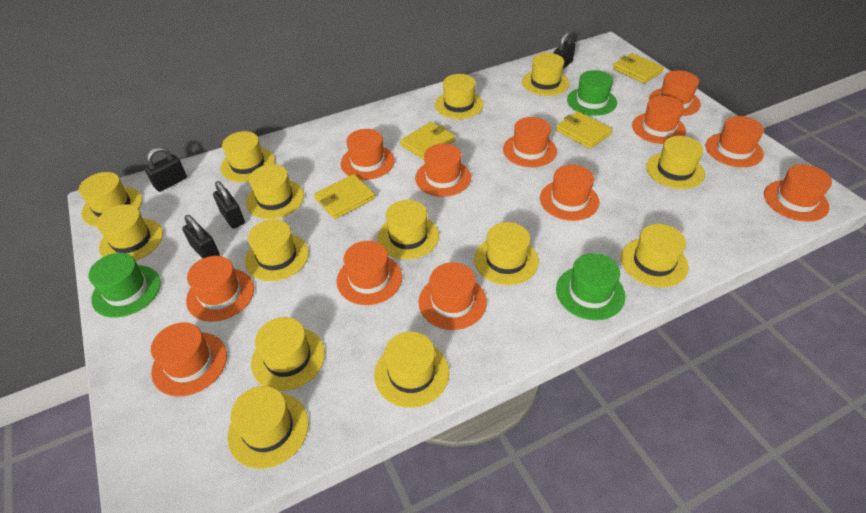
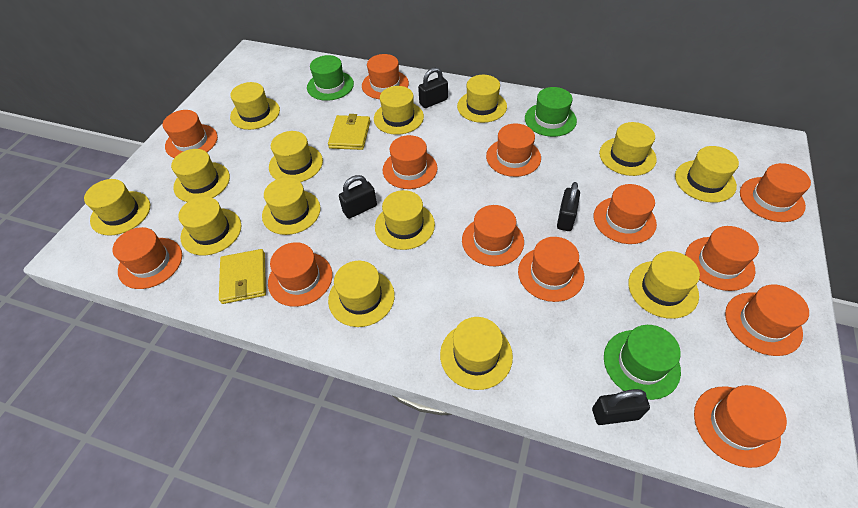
orange hat: 12 -> 13
yellow wallet: 4 -> 2

